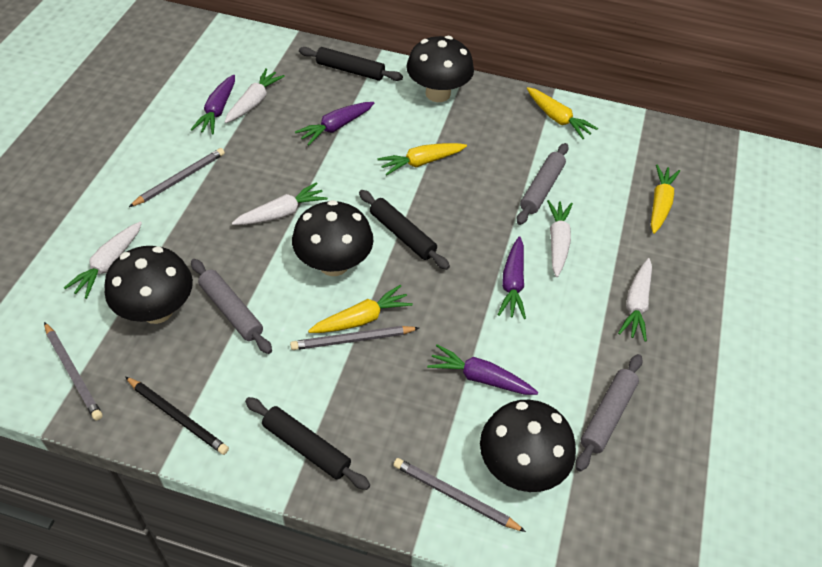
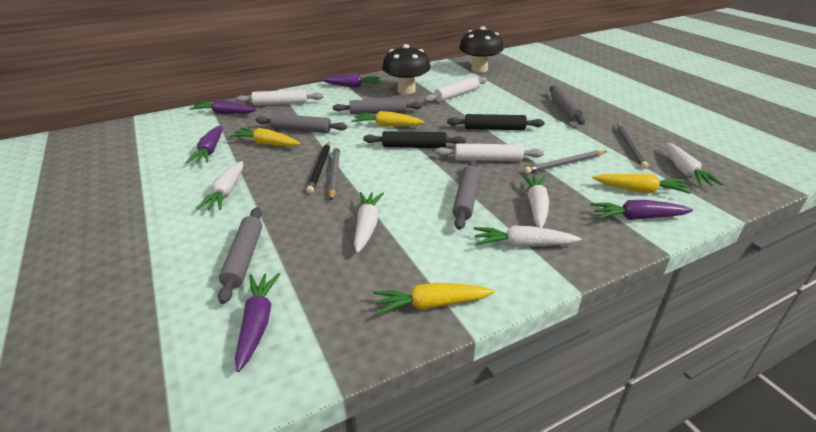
black mushroom: 4 -> 2
black rolling pin: 3 -> 2
grey pencil: 4 -> 3
grey rolling pin: 3 -> 5
purple carrot: 4 -> 5
white rolling pin: 0 -> 3

